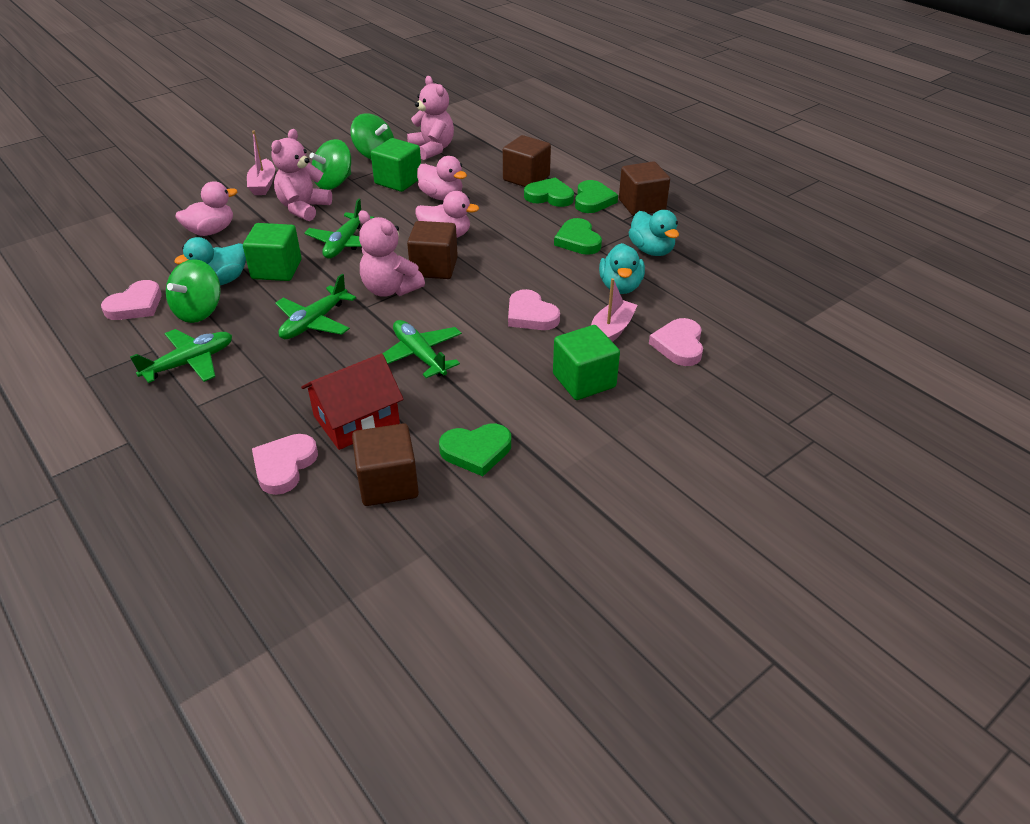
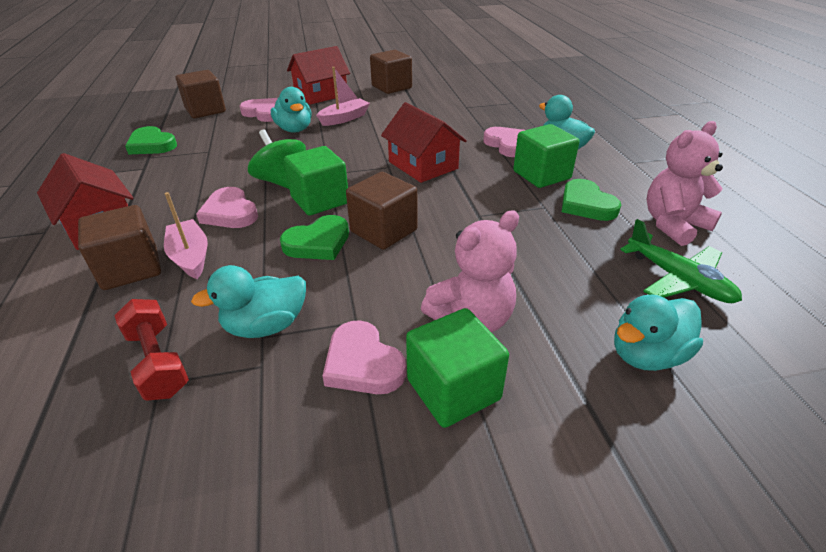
green heart: 4 -> 3
green plane: 4 -> 1
green spinning top: 3 -> 1
pink duck: 3 -> 0
pink teddy bear: 3 -> 2
red dumbbell: 0 -> 1
red house: 1 -> 3
turquoise duck: 3 -> 4

